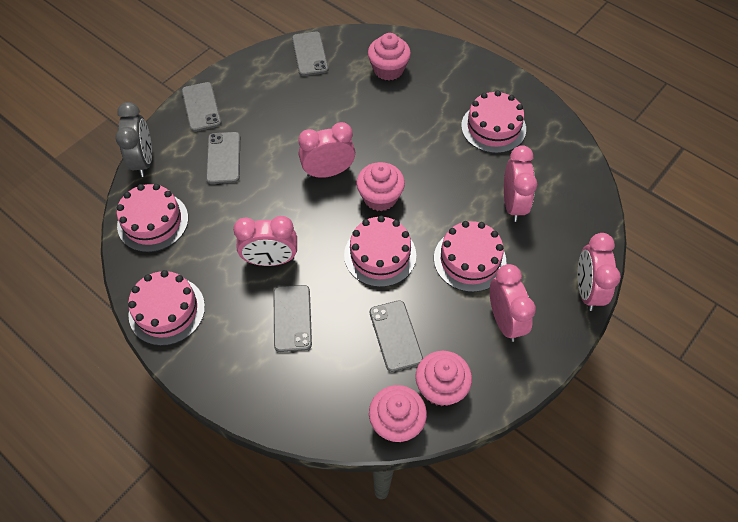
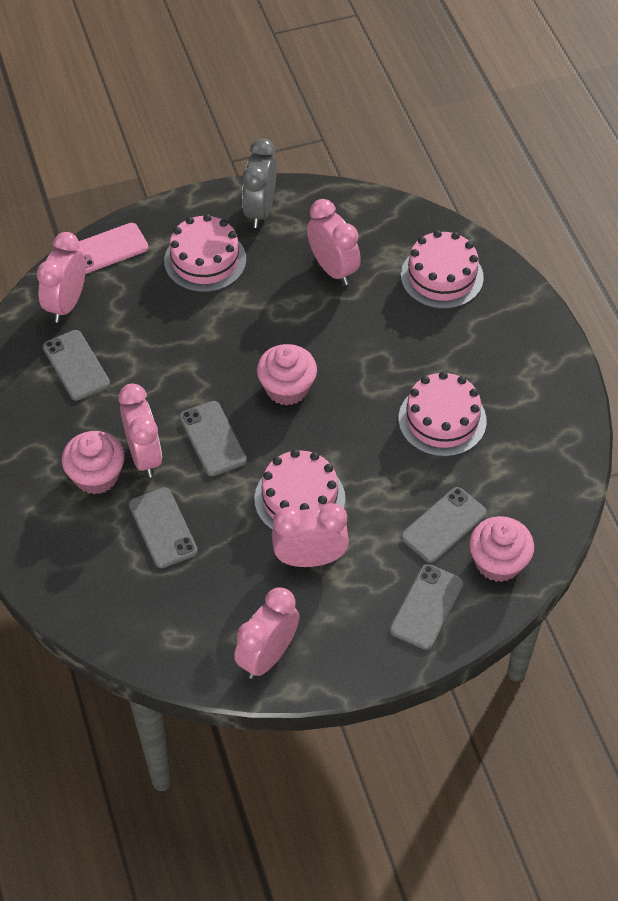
pink cake: 5 -> 4
pink cupcake: 4 -> 3
pink phone: 0 -> 1

